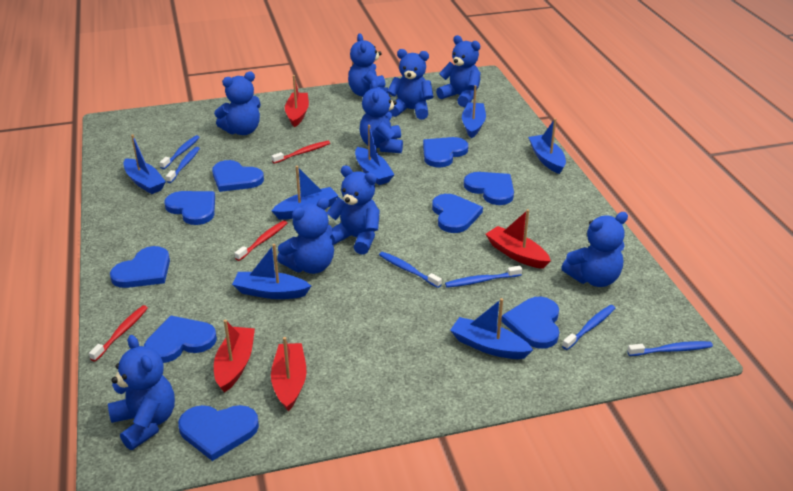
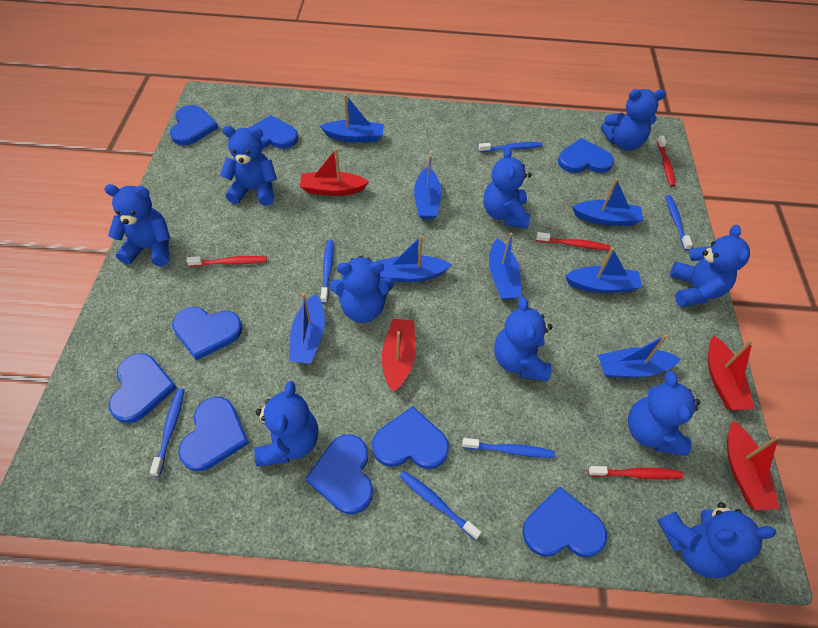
blue boat: 7 -> 8
blue teddy bear: 9 -> 10
red toothbrush: 3 -> 4

